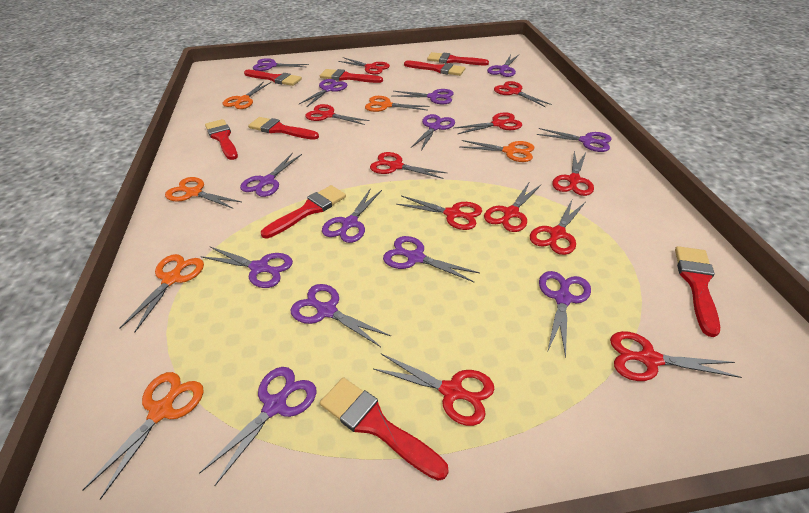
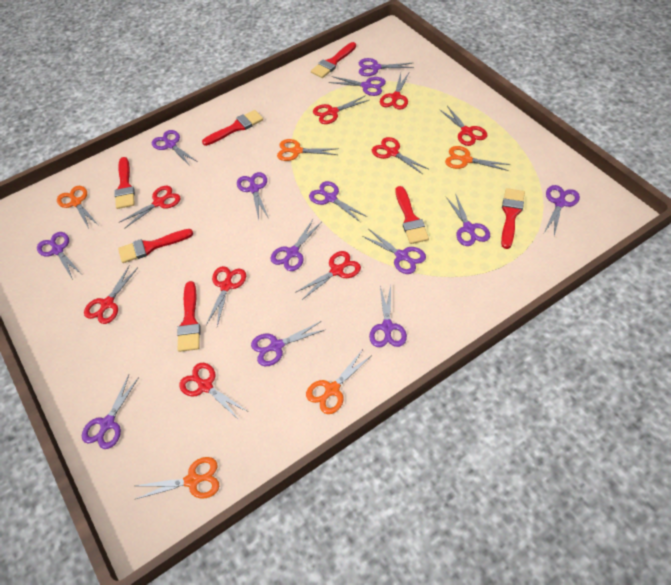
orange scissors: 6 -> 5
red brush: 9 -> 7
red scissors: 11 -> 9

